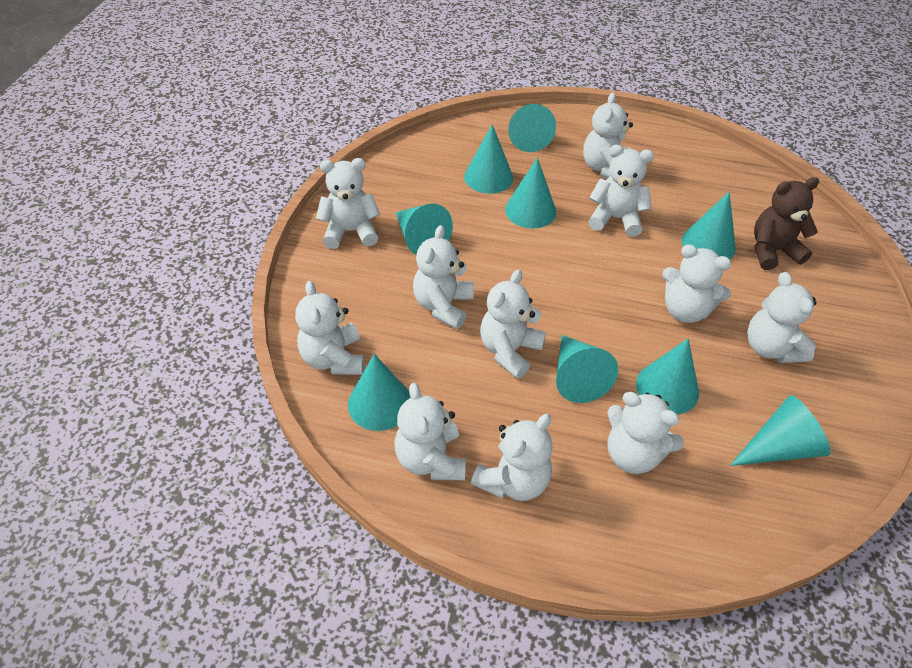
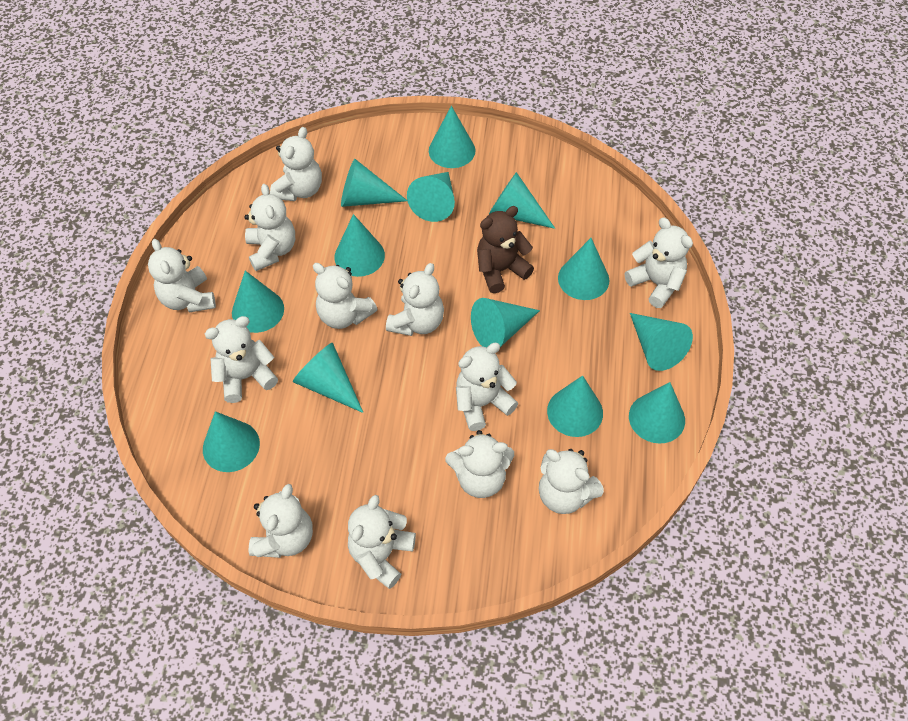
turquoise cone: 9 -> 13
white teddy bear: 11 -> 12

